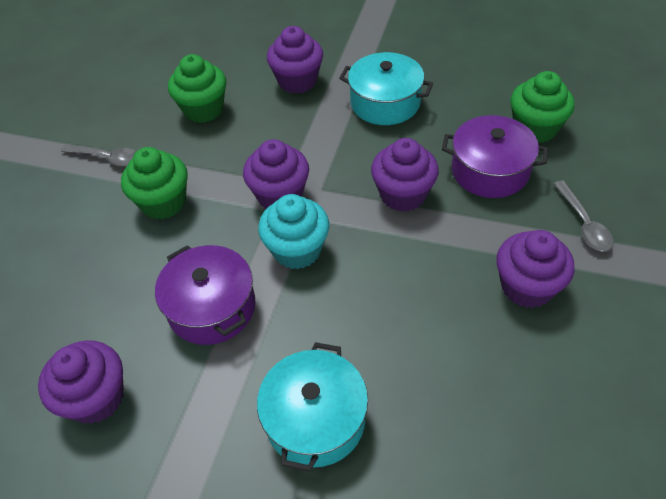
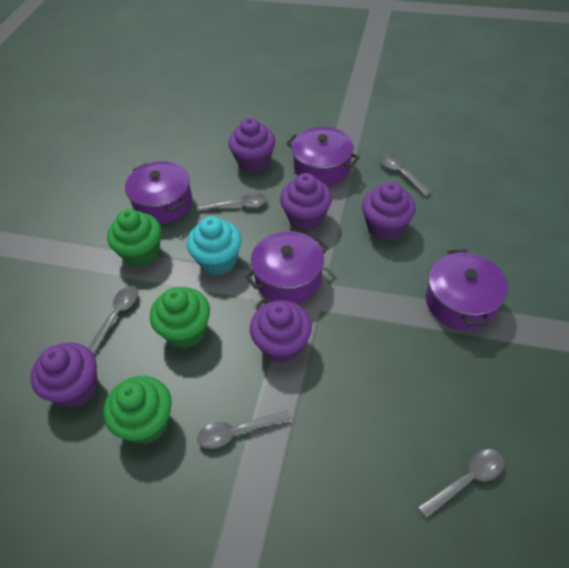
grey spoon: 2 -> 5
purple pot: 2 -> 4
turquoise pot: 2 -> 0

